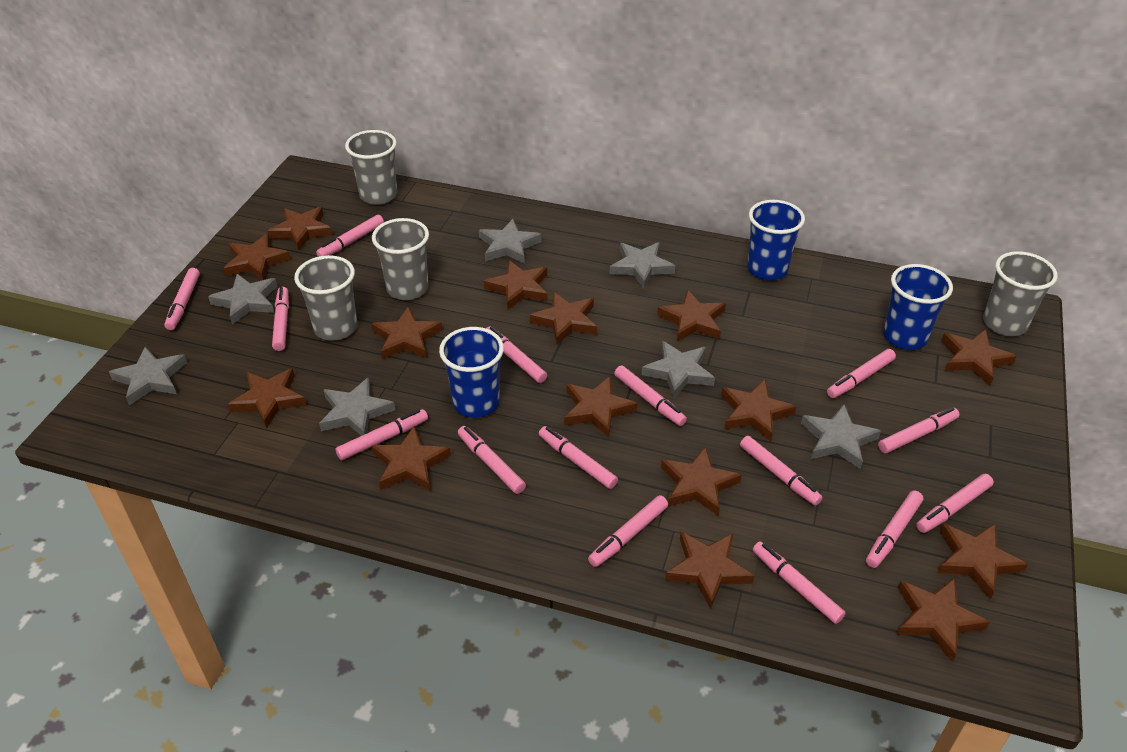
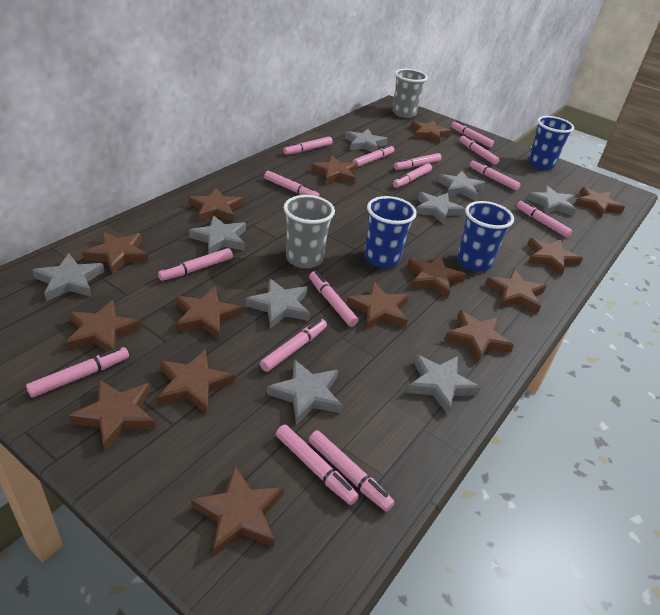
grey cup: 4 -> 2
grey star: 7 -> 9

